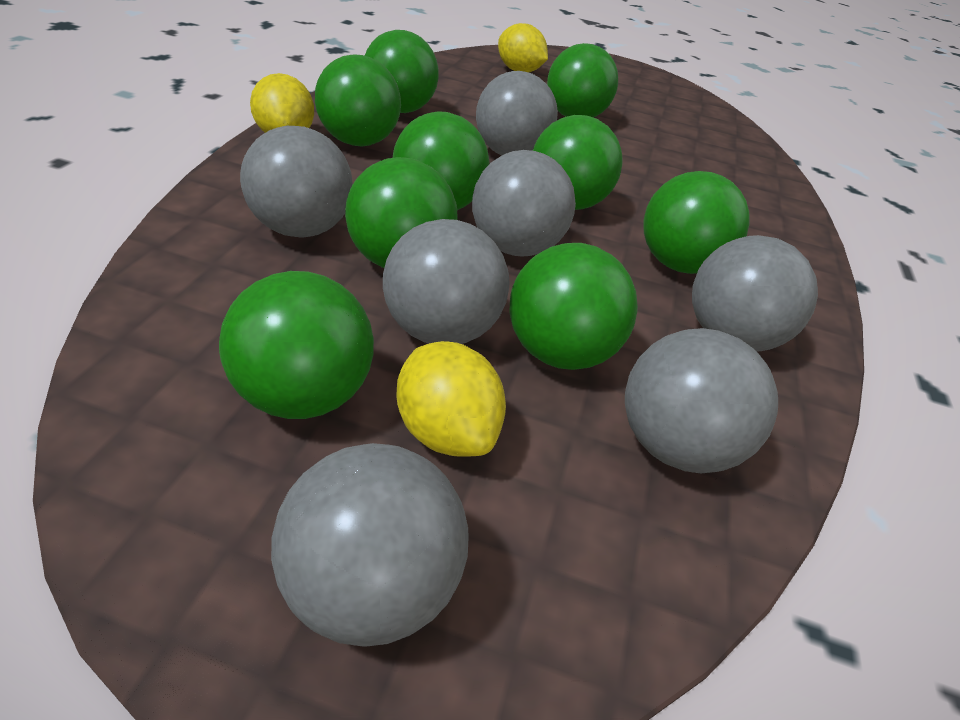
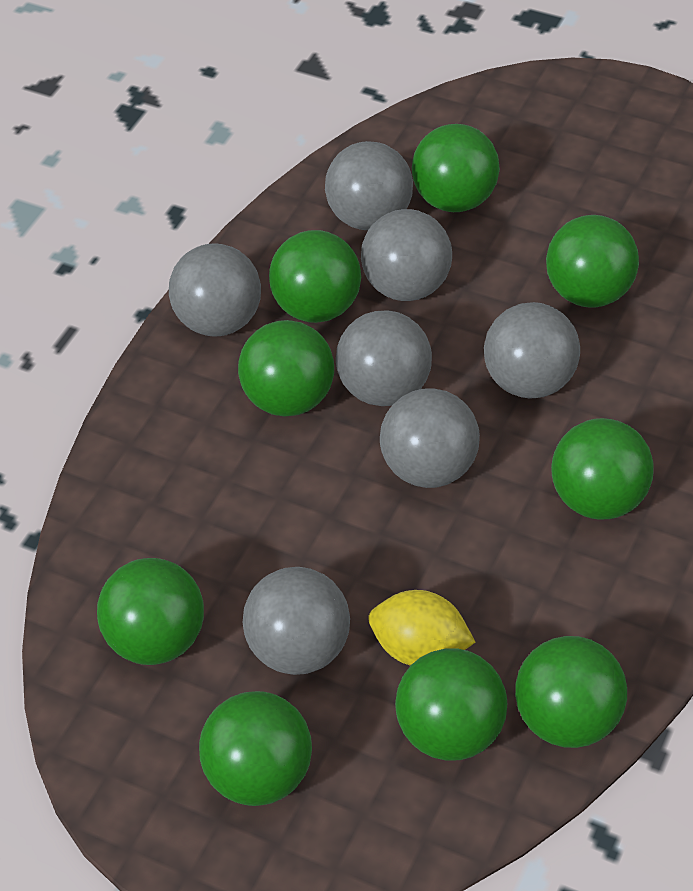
yellow lemon: 3 -> 1

